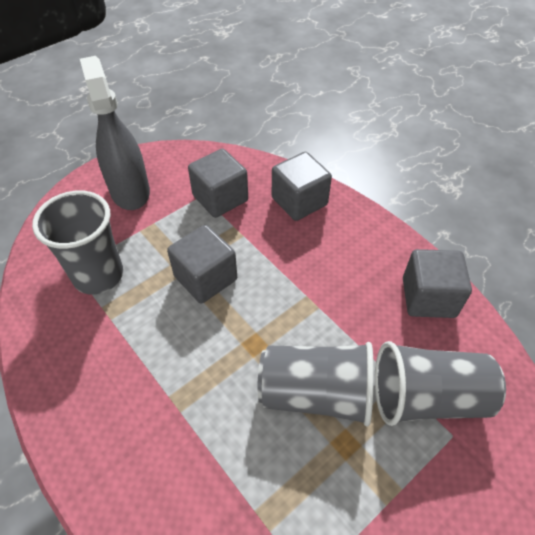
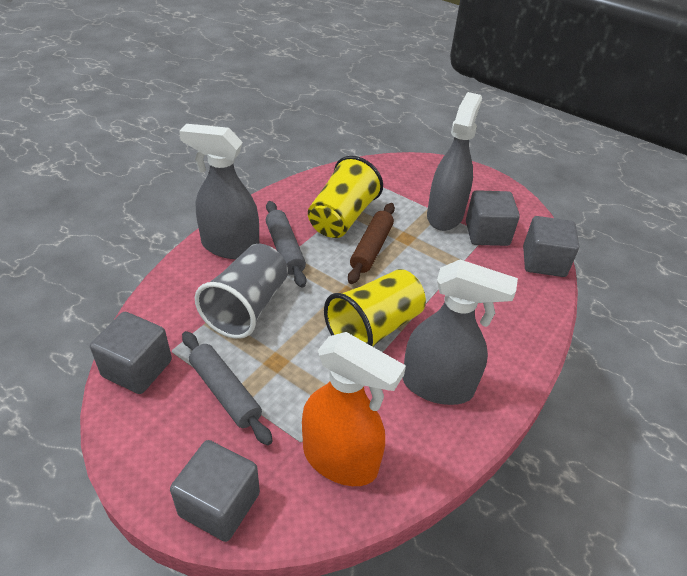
brown rolling pin: 0 -> 1
grey cup: 3 -> 1
grey rolling pin: 0 -> 2
grey spray bottle: 1 -> 3
orange spray bottle: 0 -> 1
yellow cup: 0 -> 2

